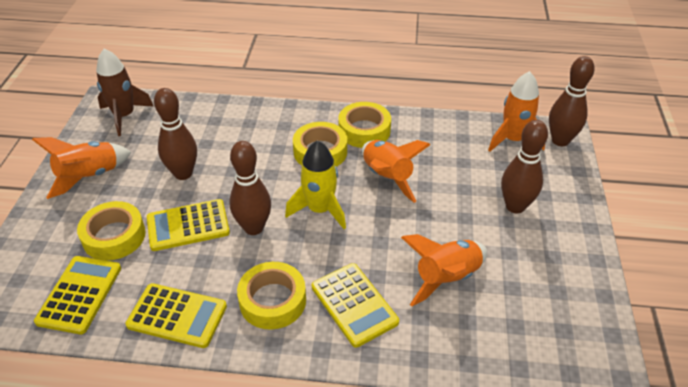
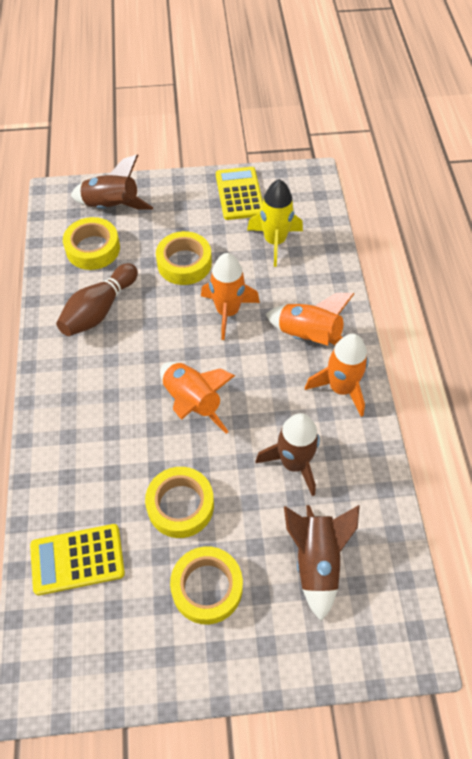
brown bowling pin: 4 -> 1
brown rocket: 1 -> 3
yellow calculator: 4 -> 2

